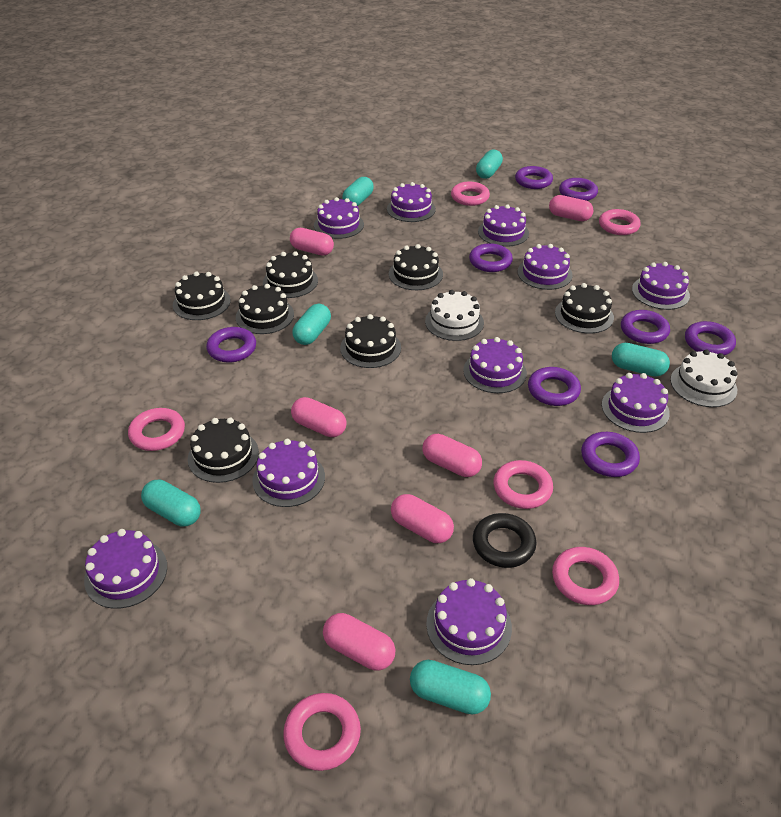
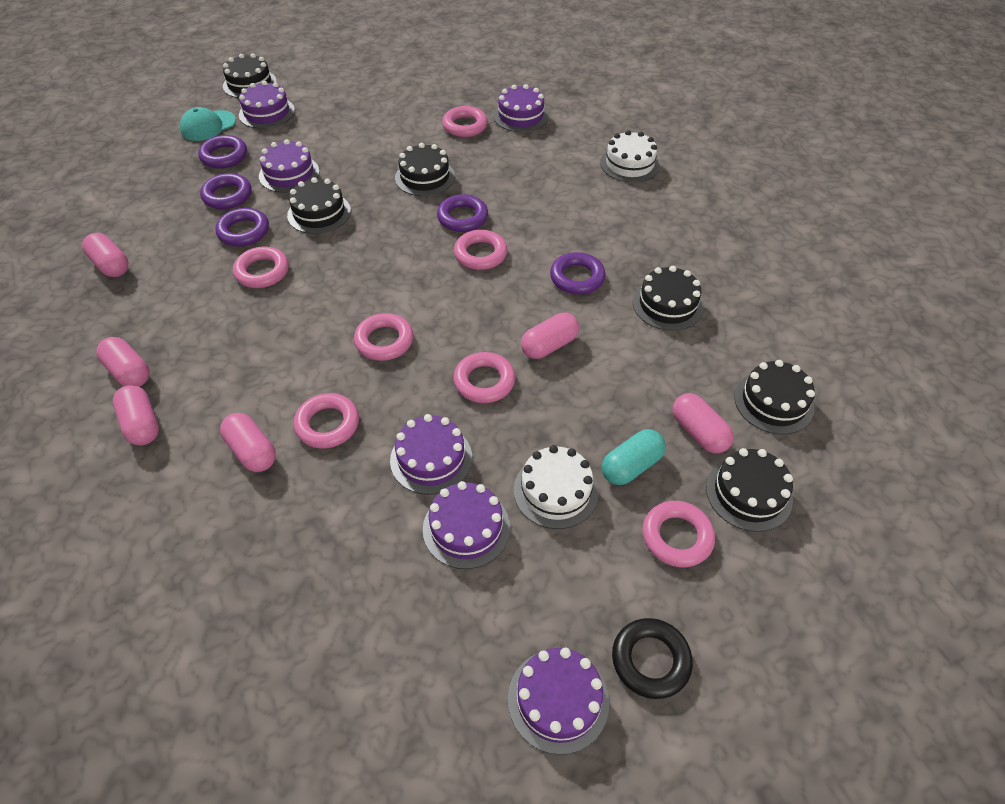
black cake: 7 -> 6
pink ring: 6 -> 7
purple cake: 10 -> 6
purple ring: 8 -> 5
turquoise cap: 0 -> 1
turquoise capsule: 6 -> 1

